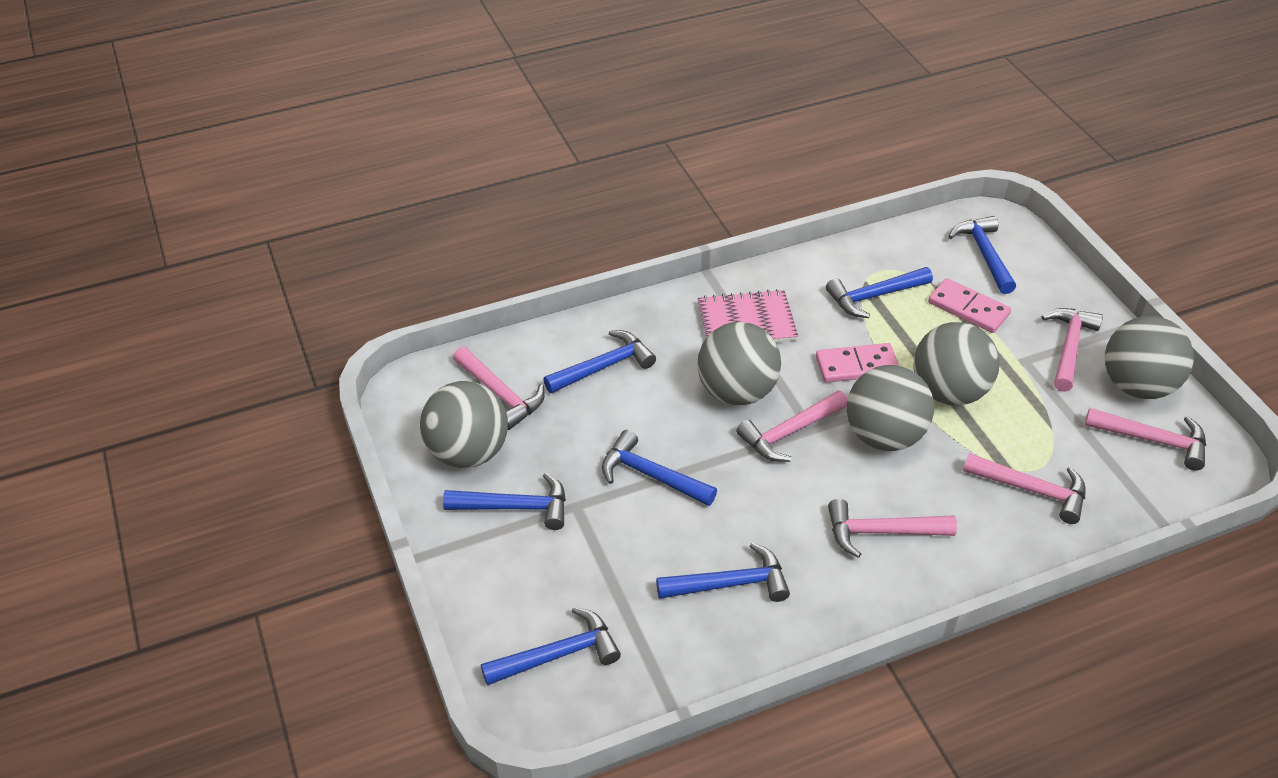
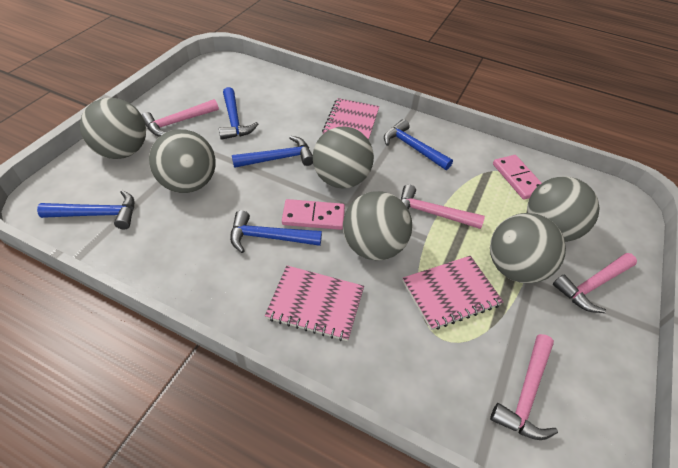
blue hammer: 7 -> 5
grey ball: 5 -> 6
pink hammer: 6 -> 4
pink notebook: 1 -> 3

